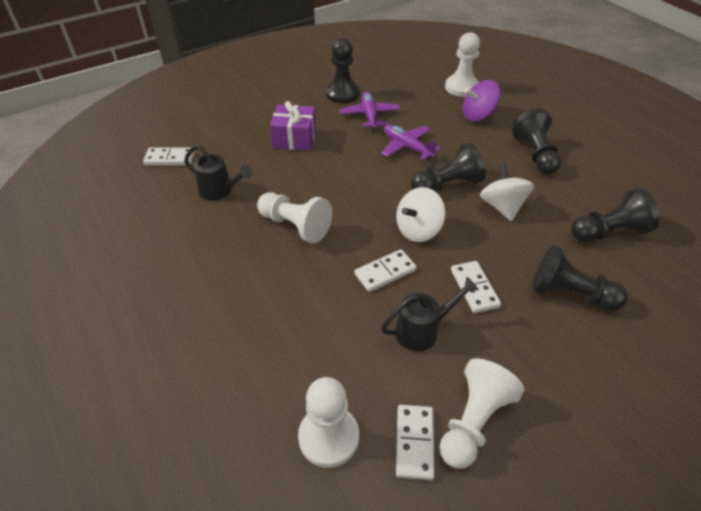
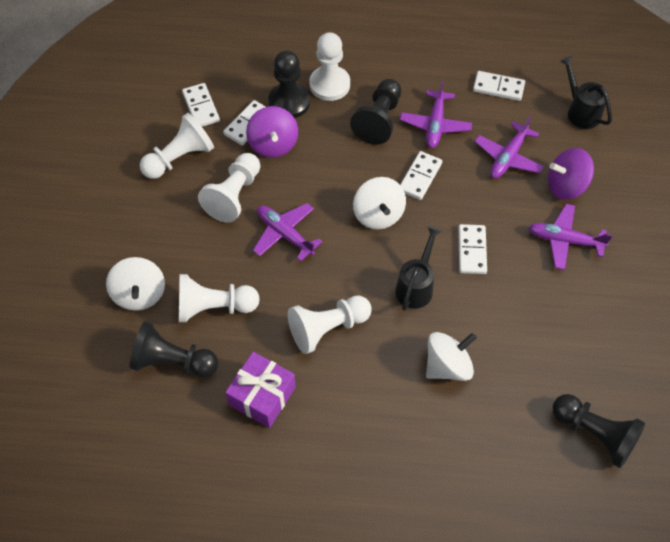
black pawn: 5 -> 4
purple plane: 2 -> 4
purple spinning top: 1 -> 2
white domino: 4 -> 5
white pawn: 4 -> 5
white spinning top: 2 -> 3

